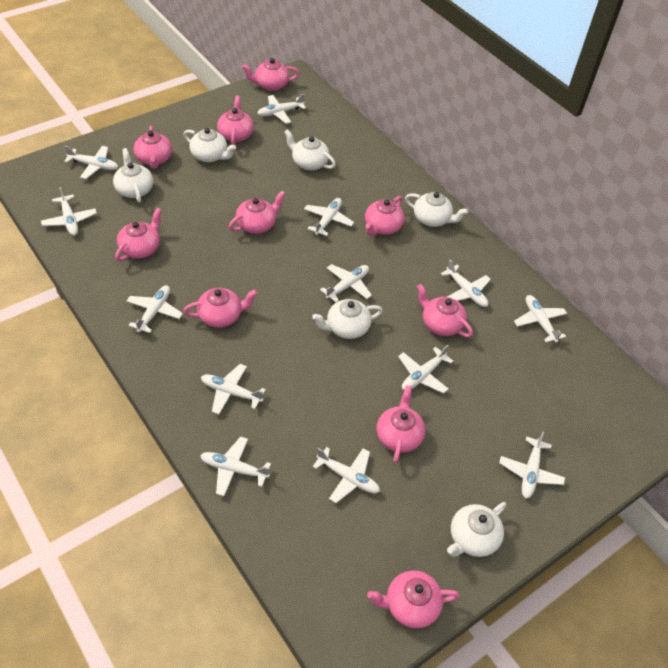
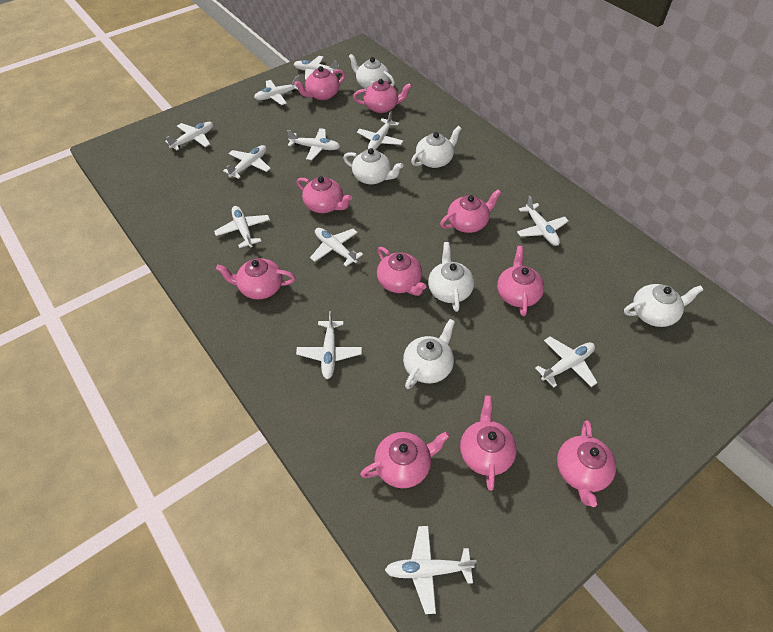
white plane: 13 -> 12

